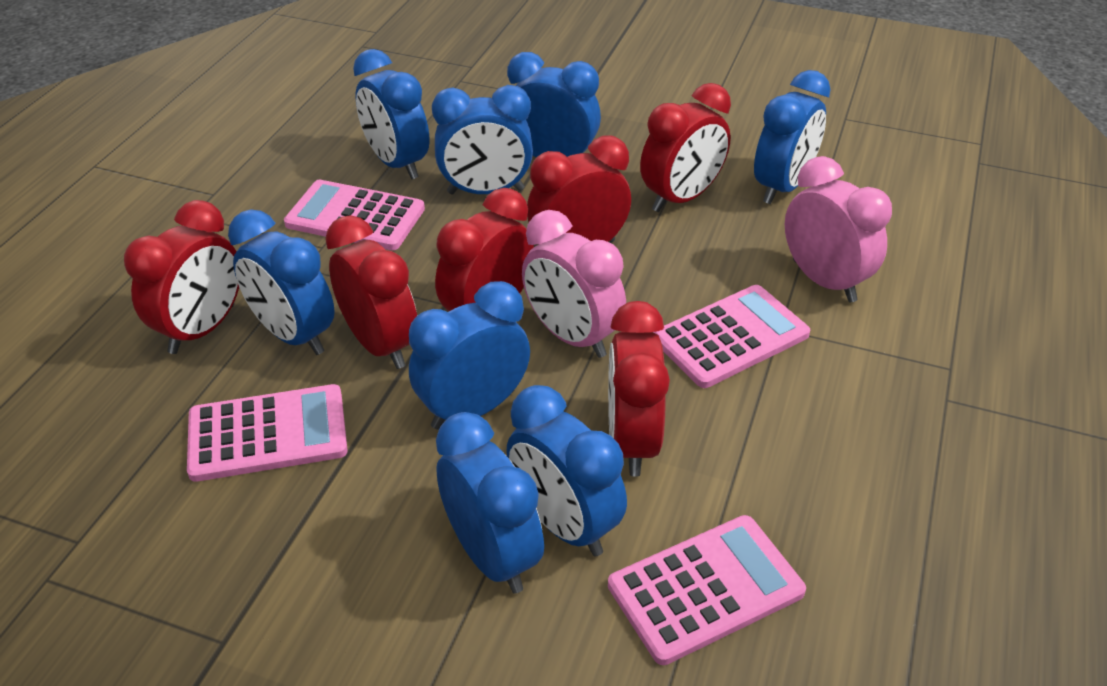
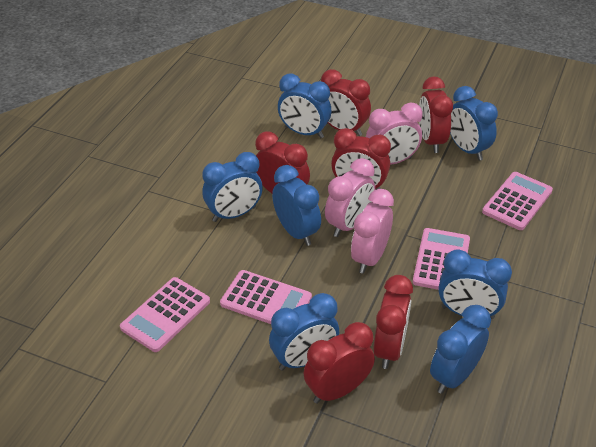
blue clock: 8 -> 7
pink clock: 2 -> 3

